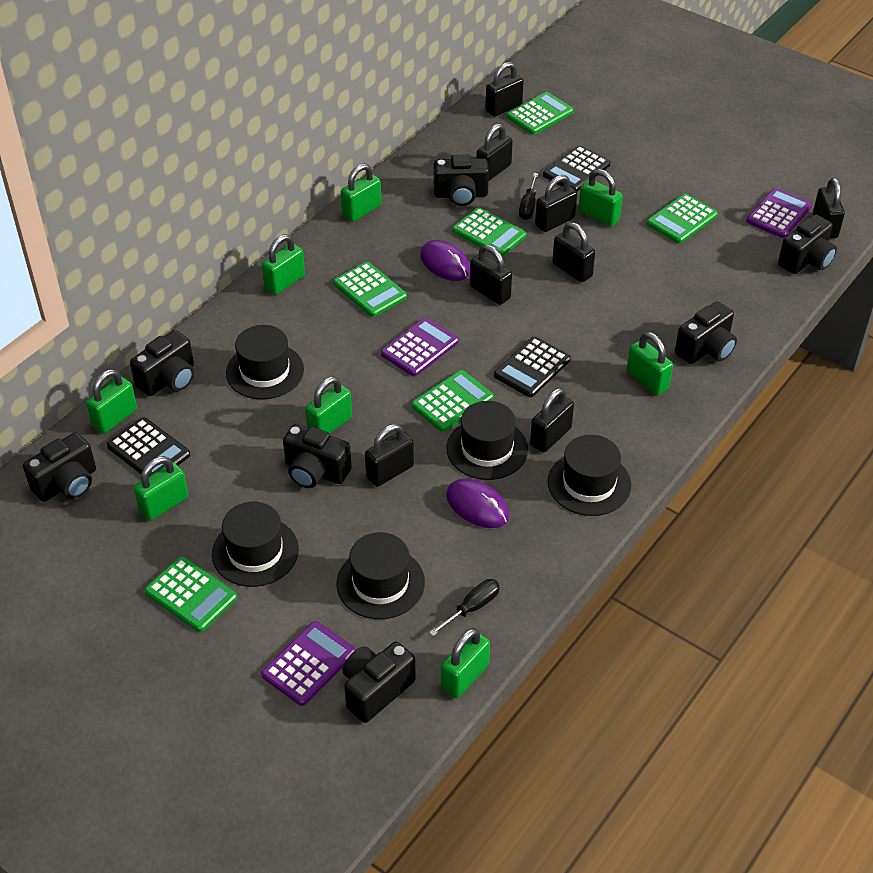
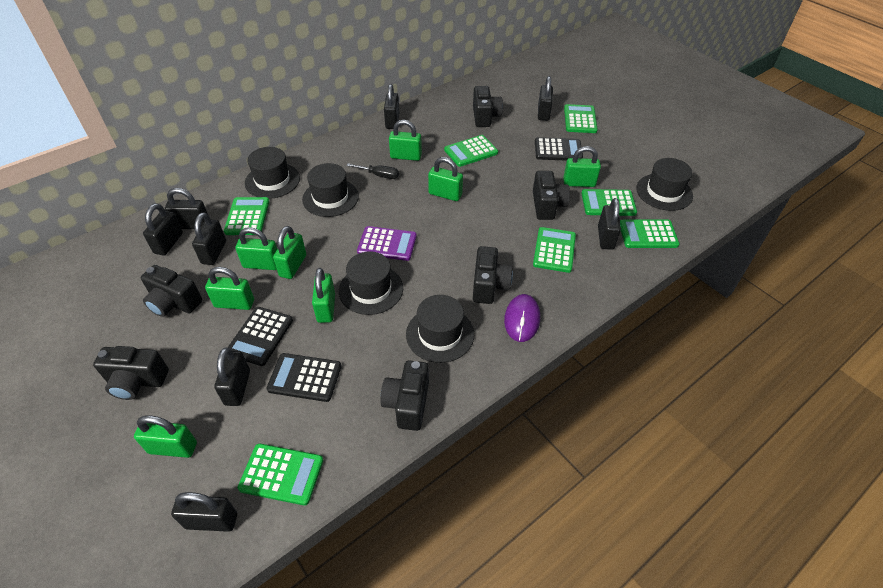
black camera: 7 -> 6
black screwdriver: 2 -> 1
green calculator: 6 -> 7
purple calculator: 3 -> 1
purple mouse: 2 -> 1

